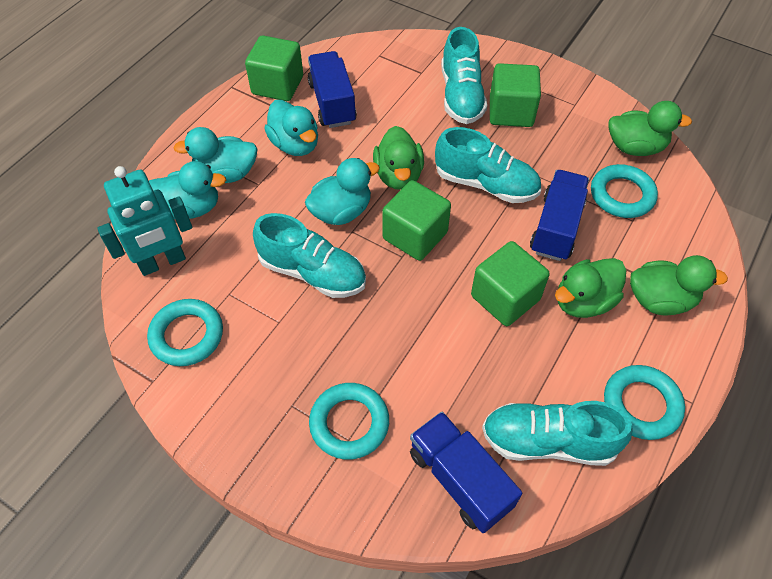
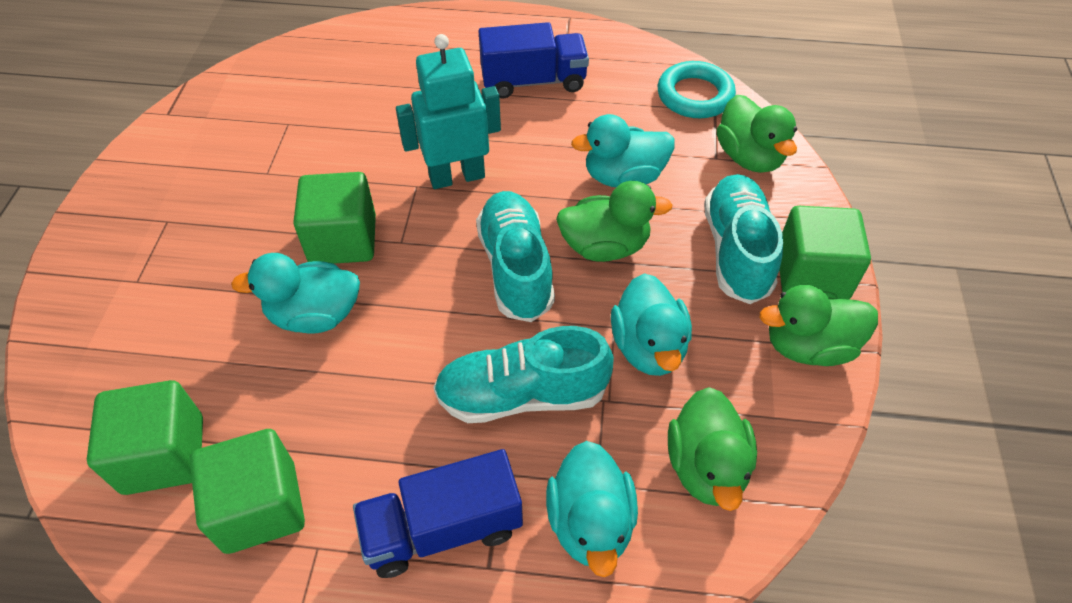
blue truck: 3 -> 2
turquoise ring: 4 -> 1
turquoise shoe: 4 -> 3

